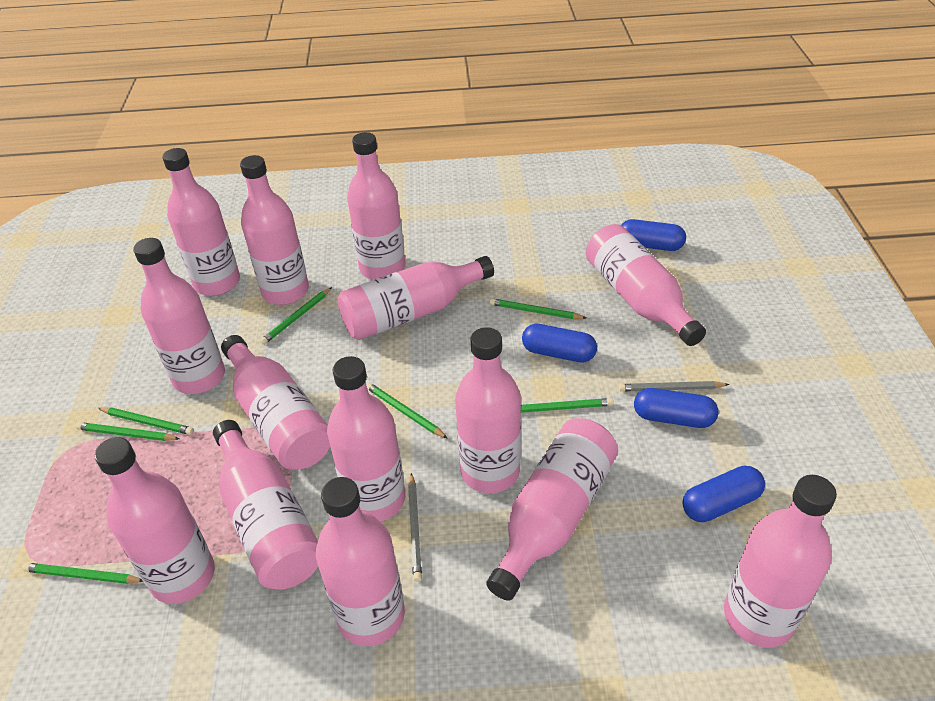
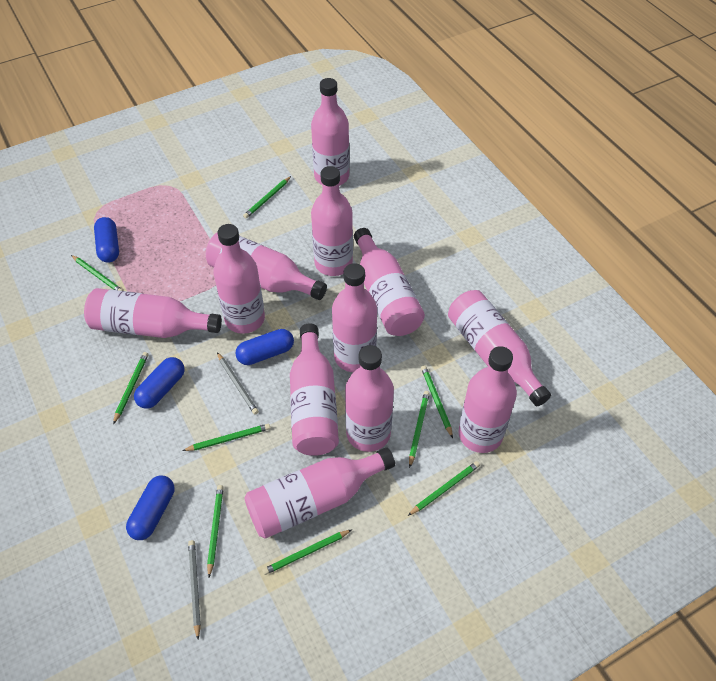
green pencil: 7 -> 9
pink bottle: 14 -> 12

